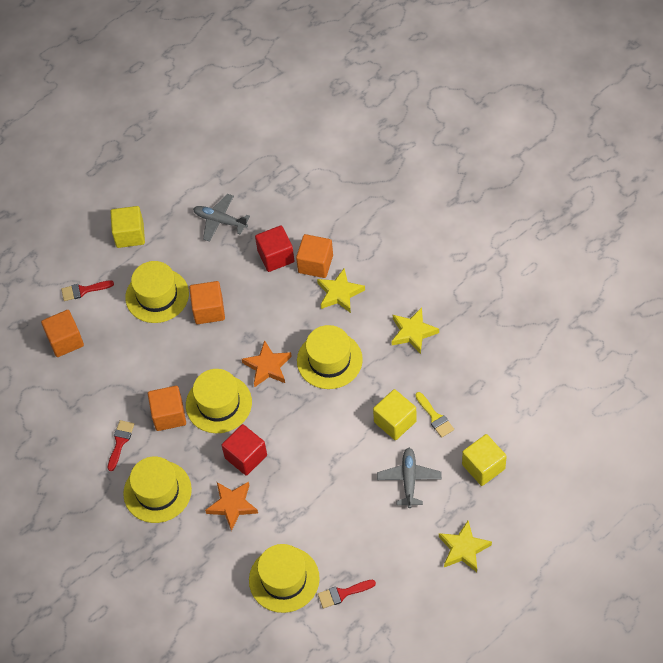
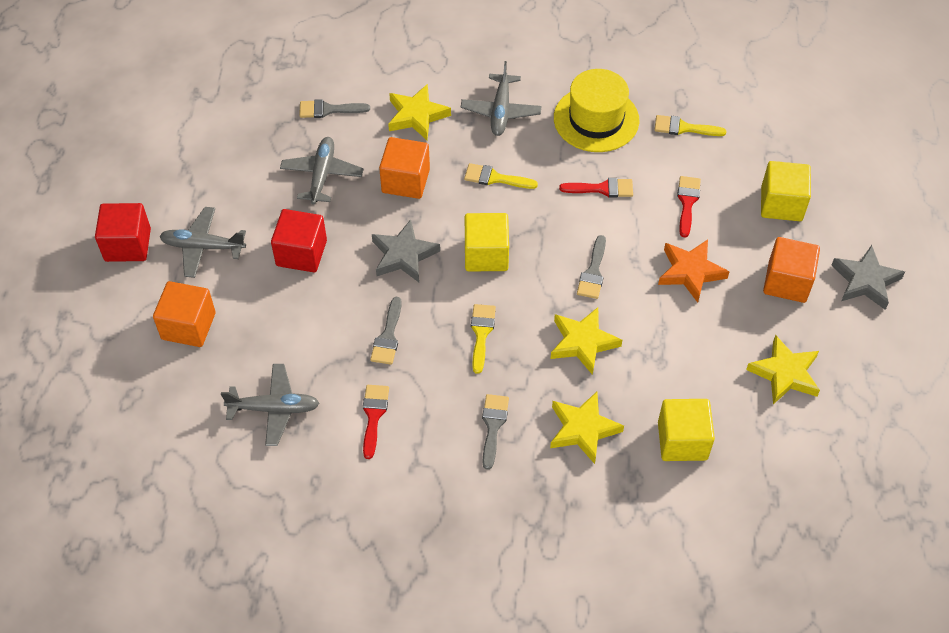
grey brush: 0 -> 4
grey plane: 2 -> 4
grey star: 0 -> 2
orange cube: 4 -> 3
orange star: 2 -> 1
yellow brush: 1 -> 3
yellow hat: 5 -> 1
yellow star: 3 -> 4

